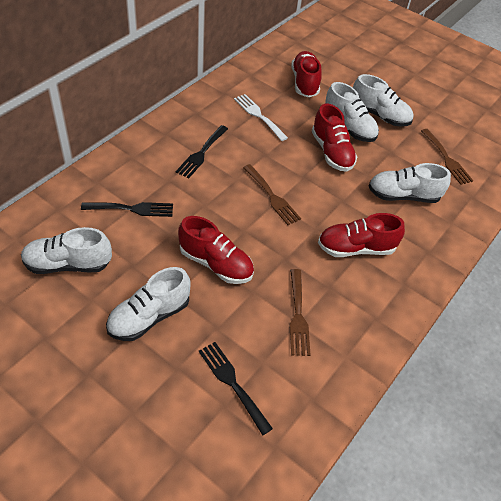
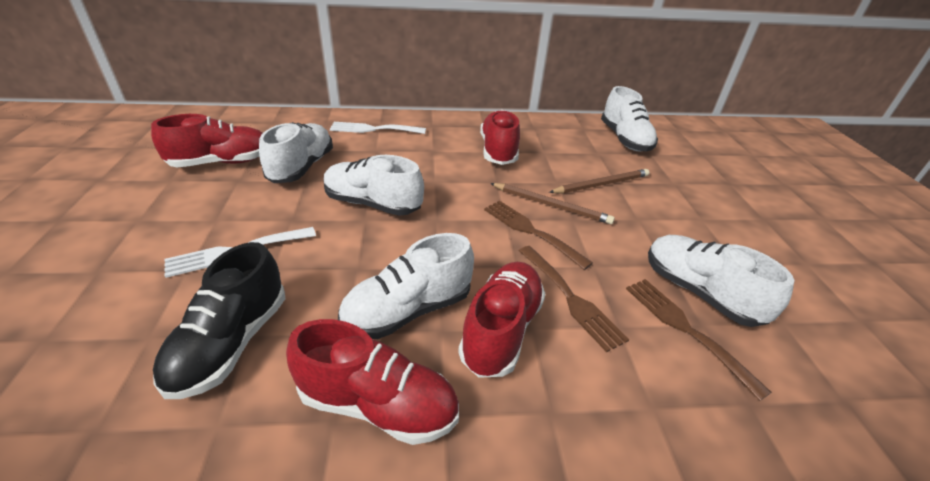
black fork: 3 -> 0
black shoe: 0 -> 1
brown pencil: 0 -> 2
white fork: 1 -> 2

